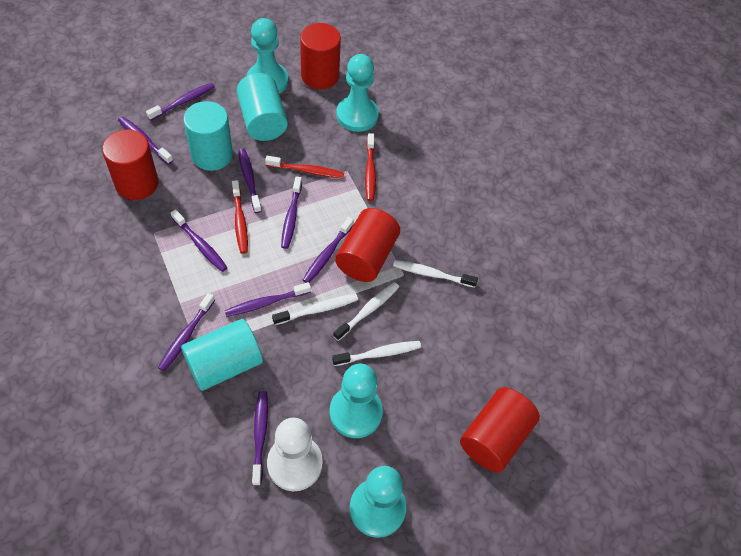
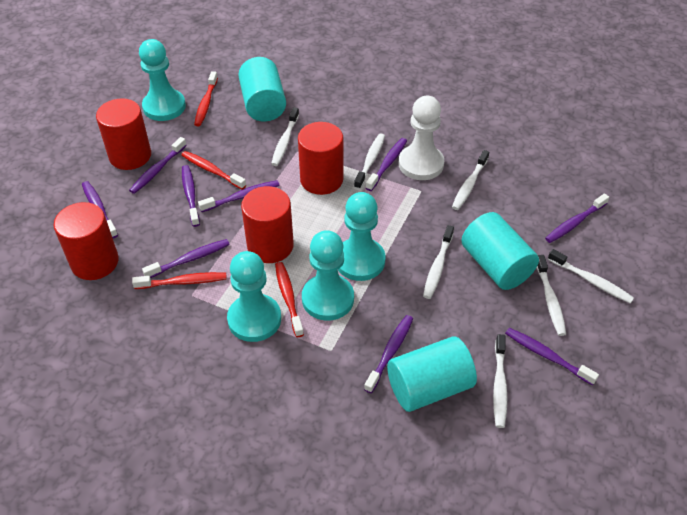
red toothbrush: 3 -> 4
white toothbrush: 4 -> 7

